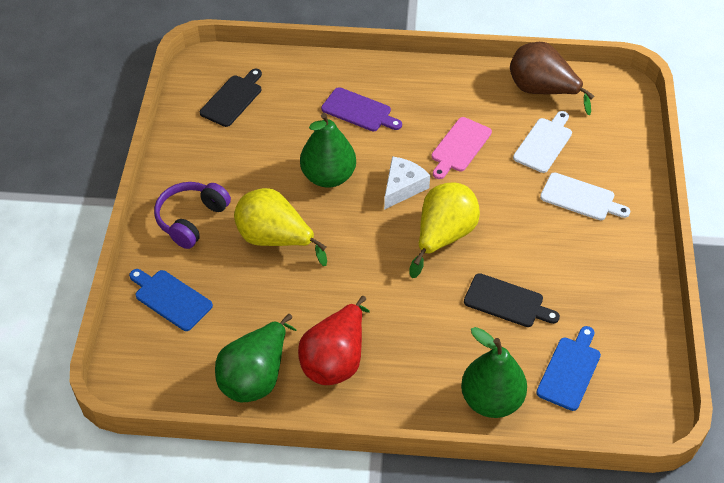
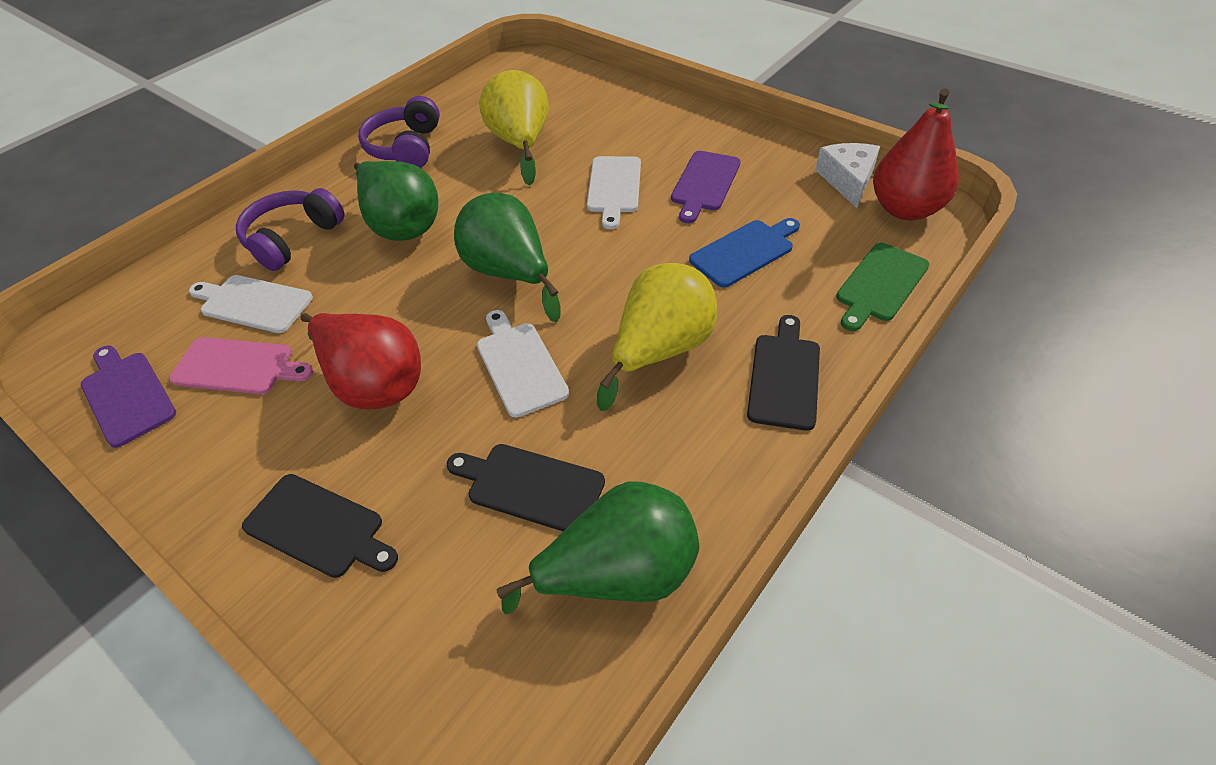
black cutting board: 2 -> 3
blue cutting board: 2 -> 1
brown pear: 1 -> 0
green cutting board: 0 -> 1
purple cutting board: 1 -> 2
purple headphones: 1 -> 2
red pear: 1 -> 2
white cutting board: 2 -> 3

